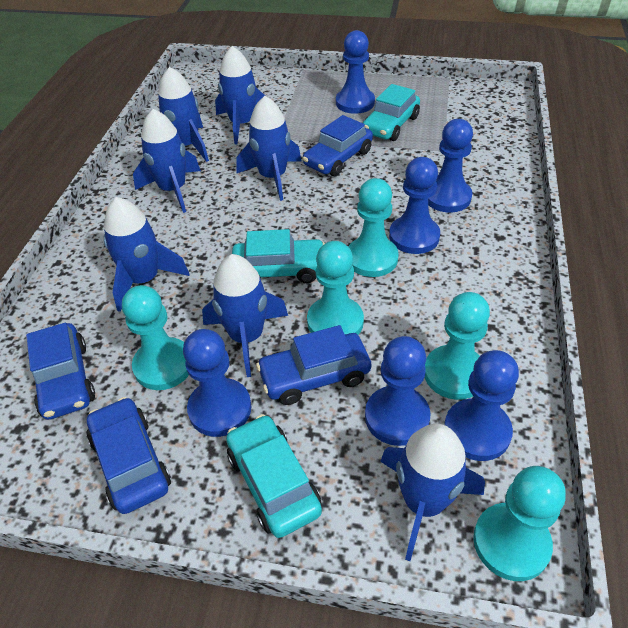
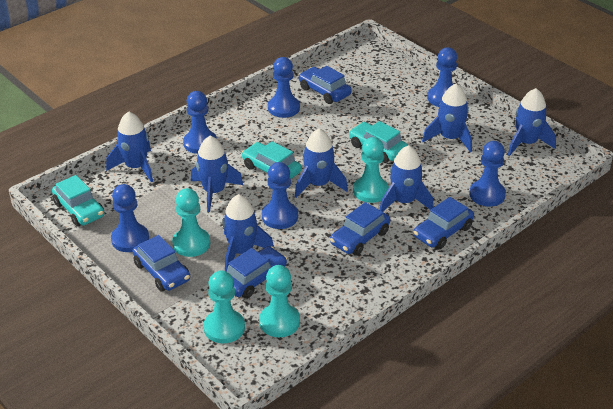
blue car: 4 -> 5
turquoise pawn: 5 -> 4

